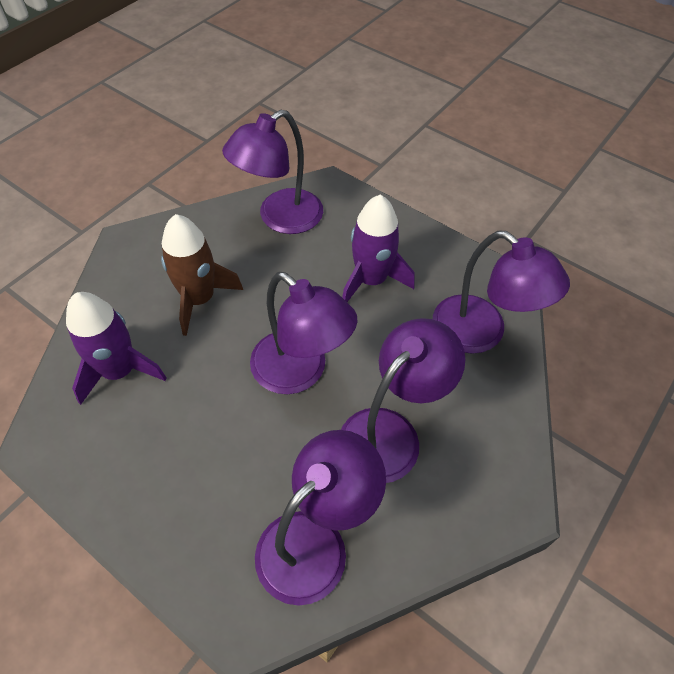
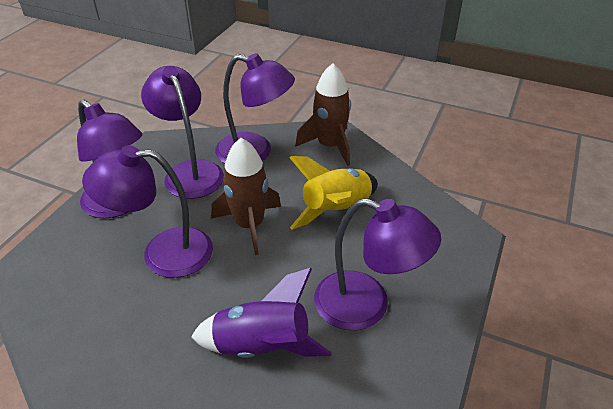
brown rocket: 1 -> 2
purple rocket: 2 -> 1
yellow rocket: 0 -> 1

